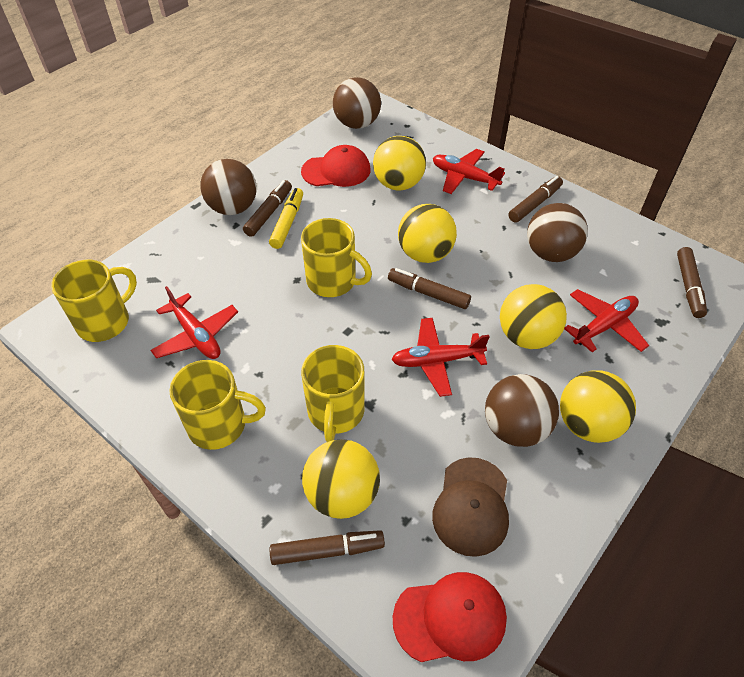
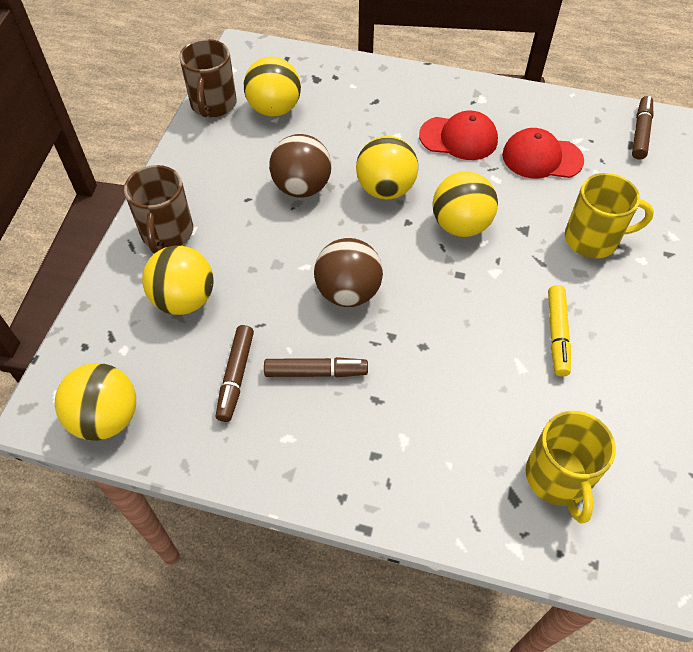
brown ball: 4 -> 2
brown cap: 1 -> 0
brown marker: 5 -> 3
brown mug: 0 -> 2
red plane: 4 -> 0
yellow mug: 4 -> 2

